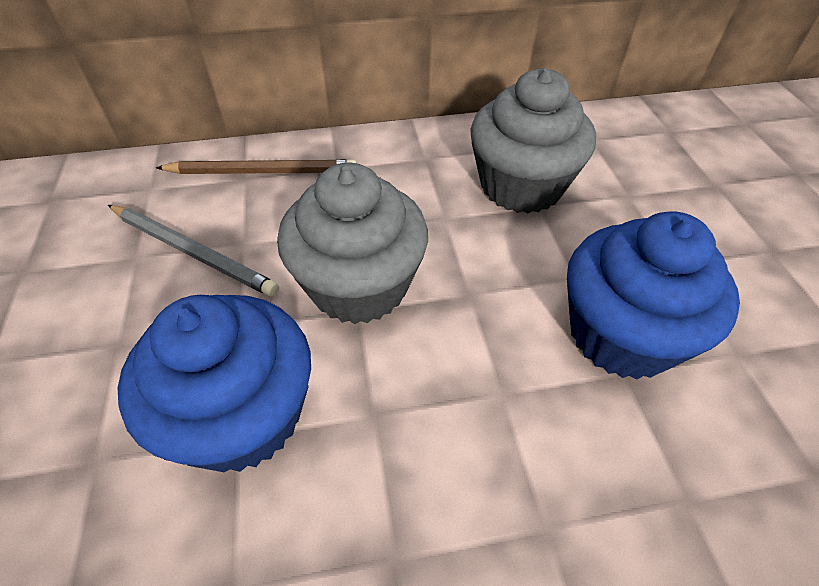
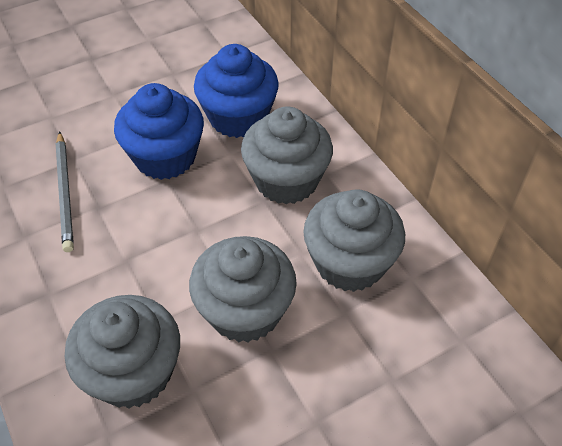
brown pencil: 1 -> 0
grey cupcake: 2 -> 4

